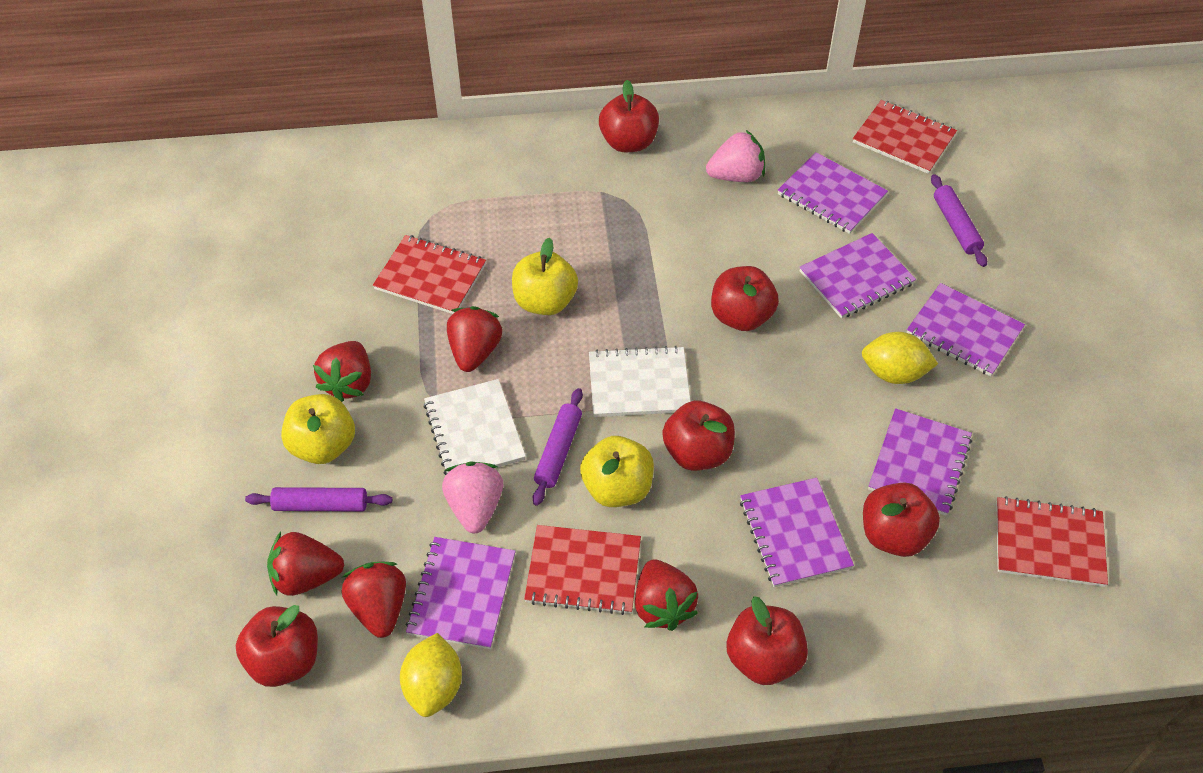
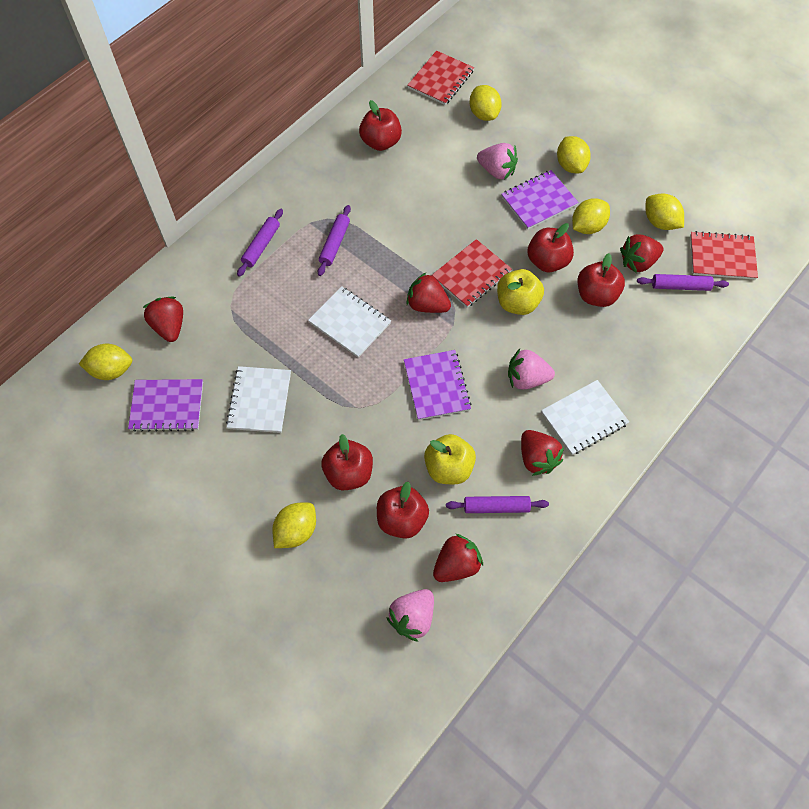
pink strawberry: 2 -> 3
purple notebook: 6 -> 3
purple rolling pin: 3 -> 4
red apple: 6 -> 5
red notebook: 4 -> 3
white notebook: 2 -> 3
yellow apple: 3 -> 2
yellow lemon: 2 -> 6

